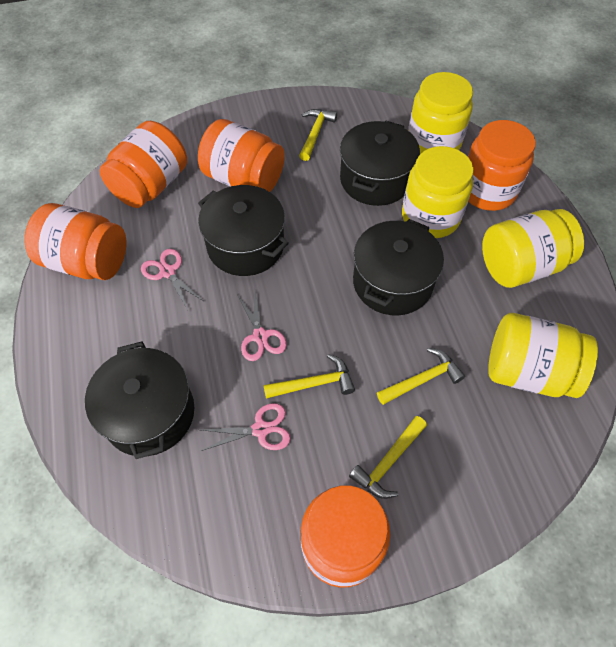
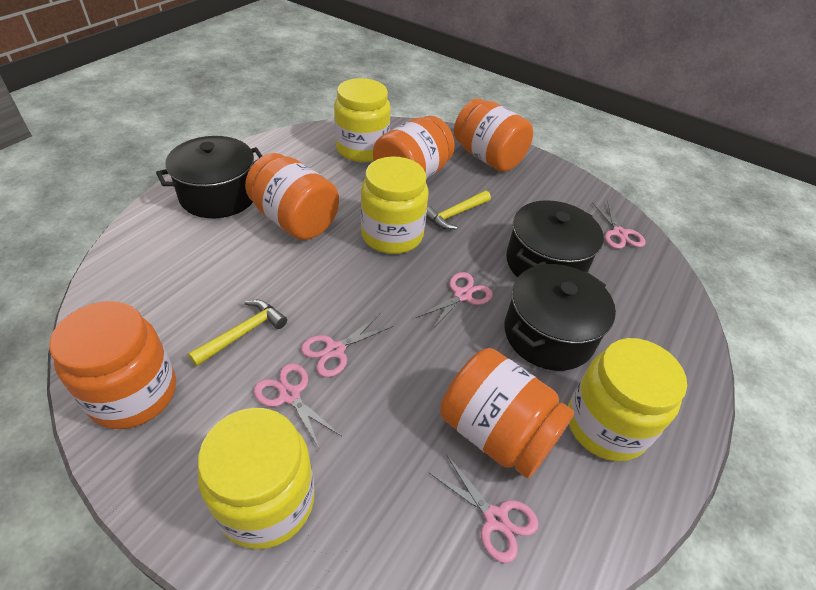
black pot: 4 -> 3
pink scissors: 3 -> 5
yellow hammer: 4 -> 2

